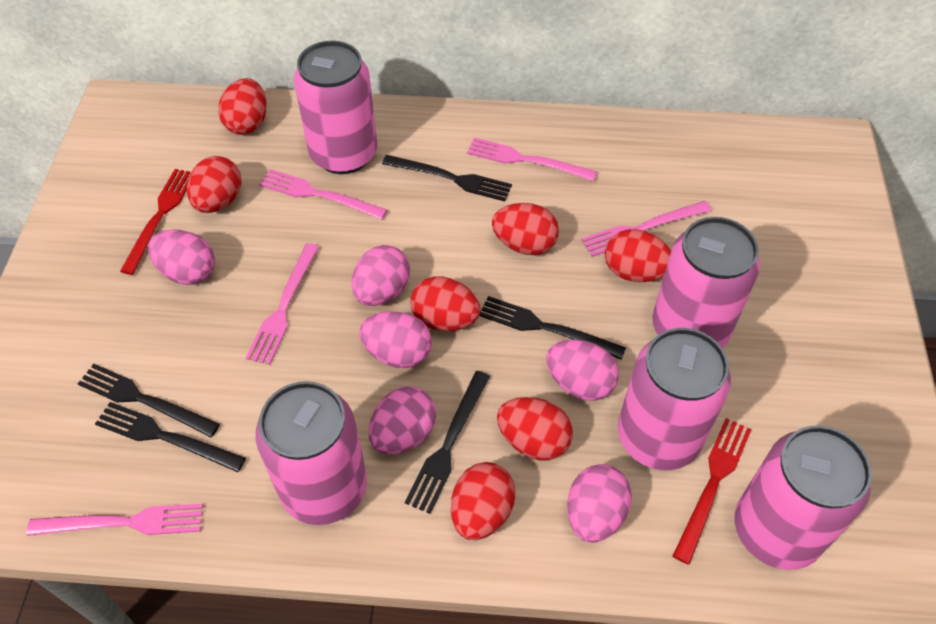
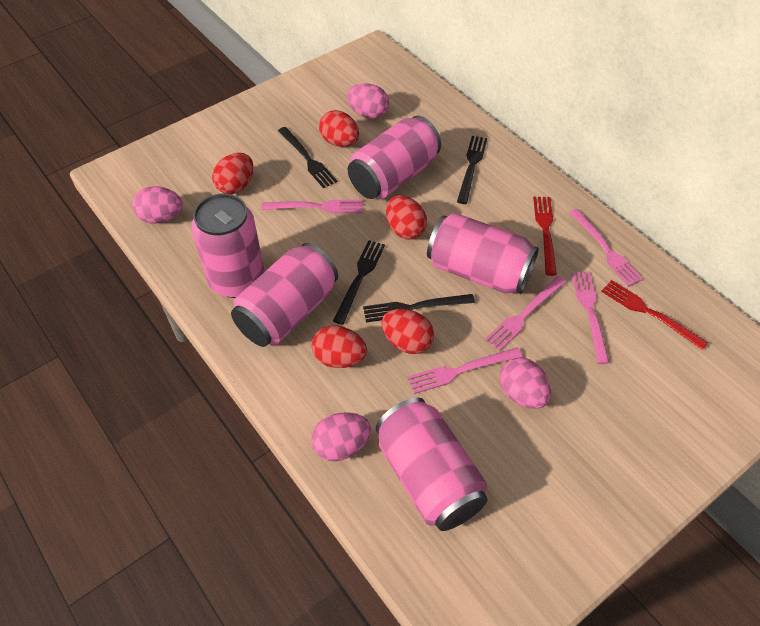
black fork: 5 -> 4
pink egg: 6 -> 4
red egg: 7 -> 5

